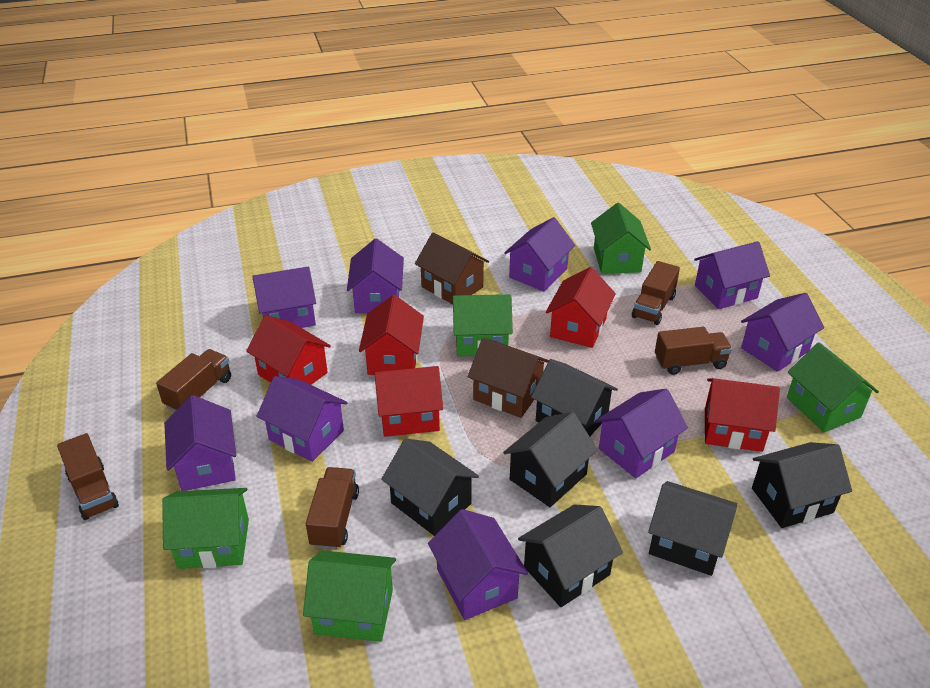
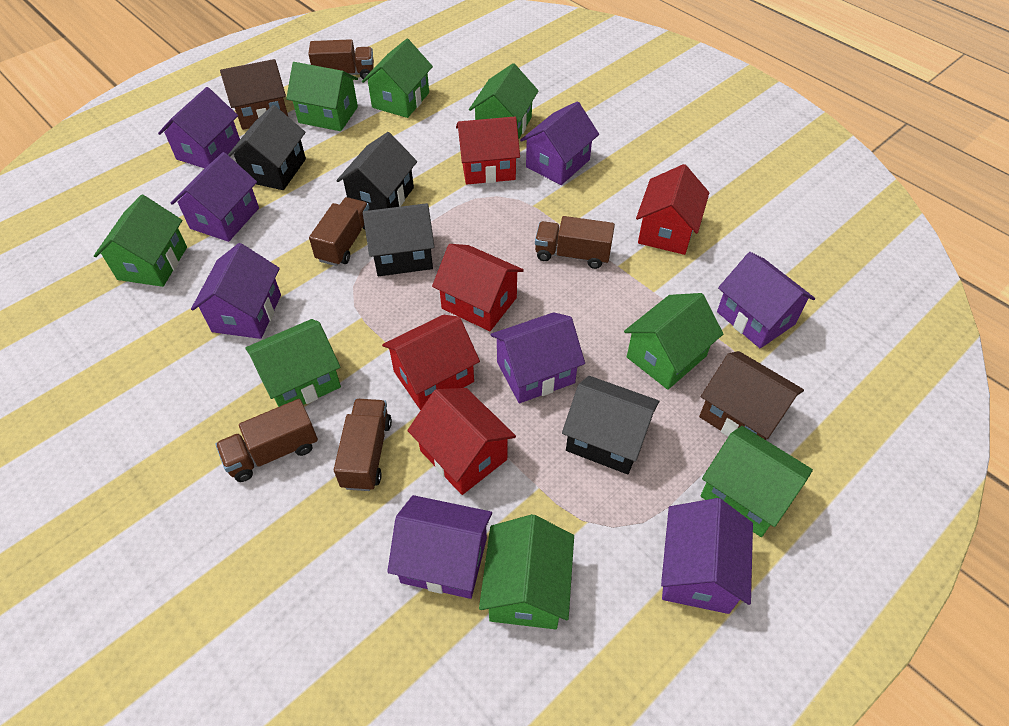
black house: 6 -> 4
green house: 5 -> 8
purple house: 9 -> 8

